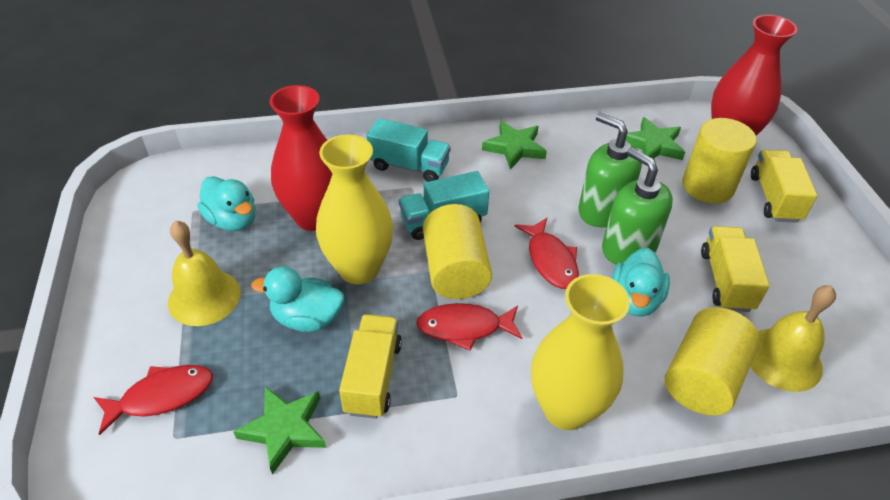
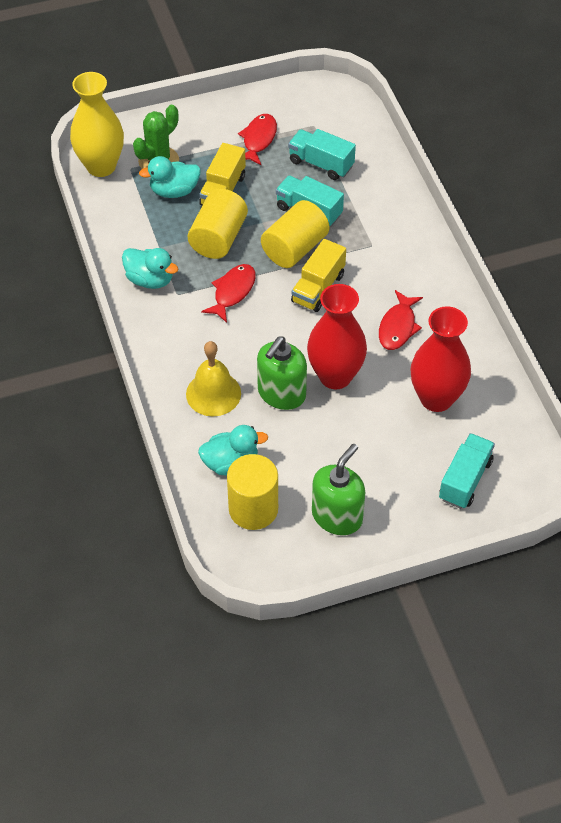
green cactus: 0 -> 1
green star: 3 -> 0
turquoise truck: 2 -> 3
yellow bell: 2 -> 1
yellow truck: 3 -> 2
yellow vase: 2 -> 1

